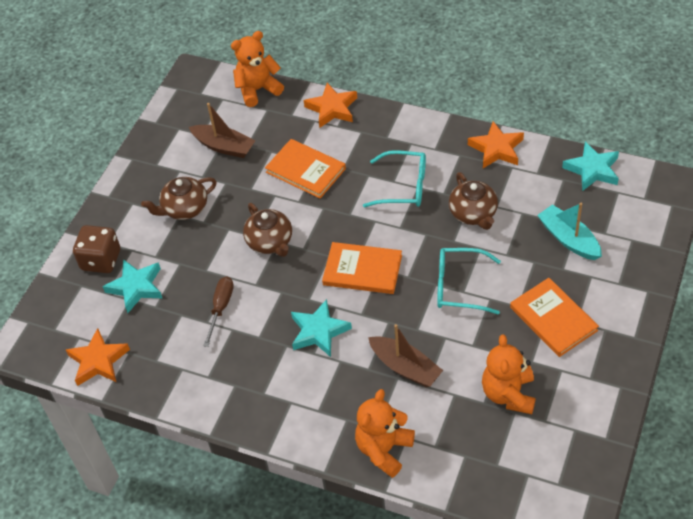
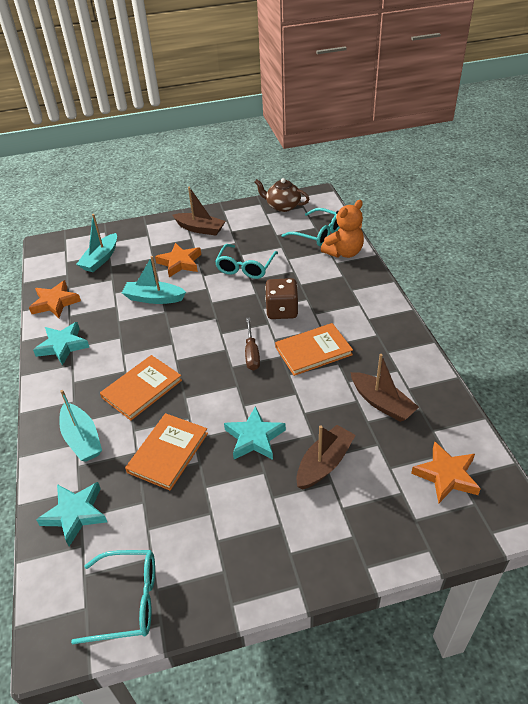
brown boat: 2 -> 3
brown teapot: 3 -> 1
orange teddy bear: 3 -> 1
turquoise boat: 1 -> 3
turquoise glasses: 2 -> 3

